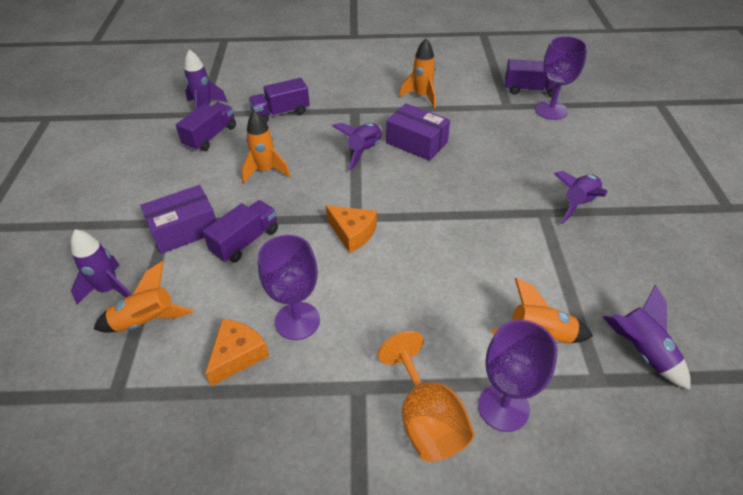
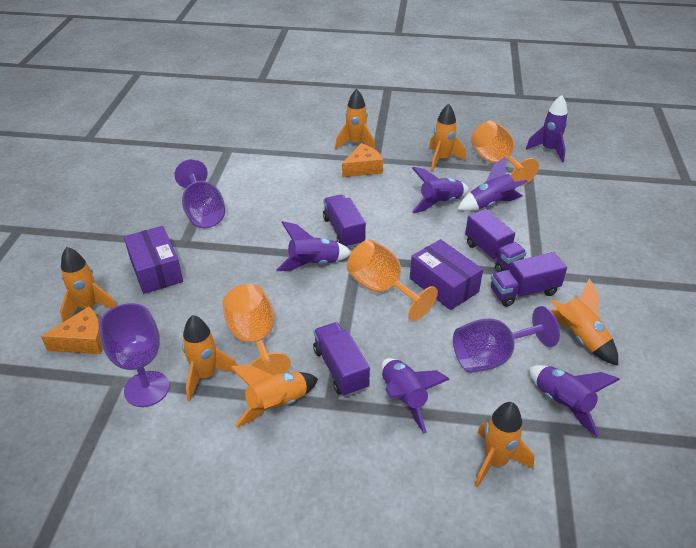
orange goblet: 1 -> 3
orange rocket: 4 -> 7
purple rocket: 5 -> 6

